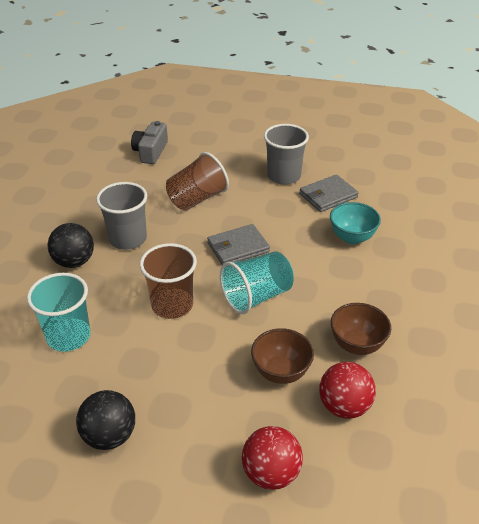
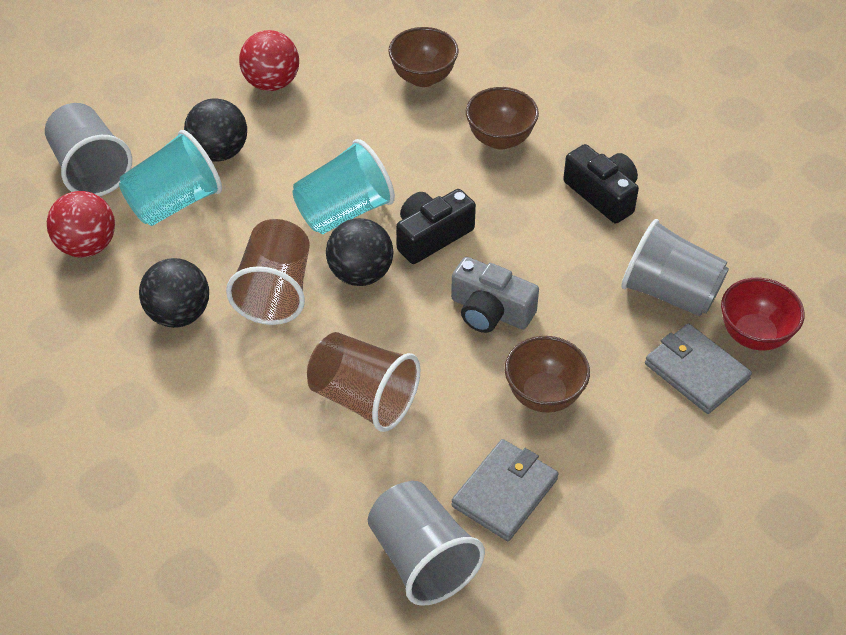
black ball: 2 -> 3
black camera: 0 -> 2
brown bowl: 2 -> 3
grey cup: 2 -> 3
red bowl: 0 -> 1
turquoise bowl: 1 -> 0

